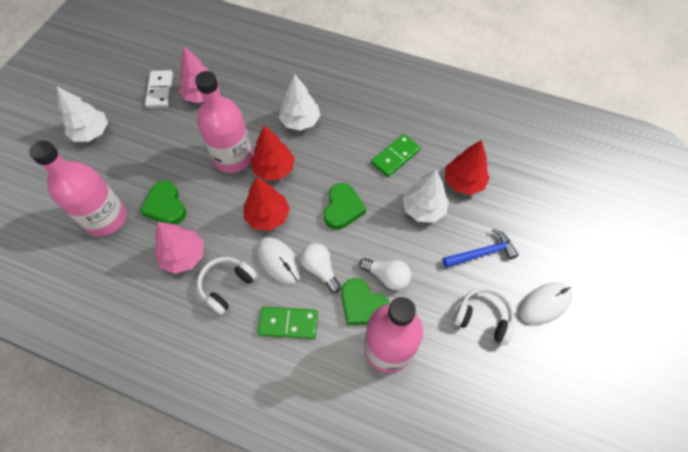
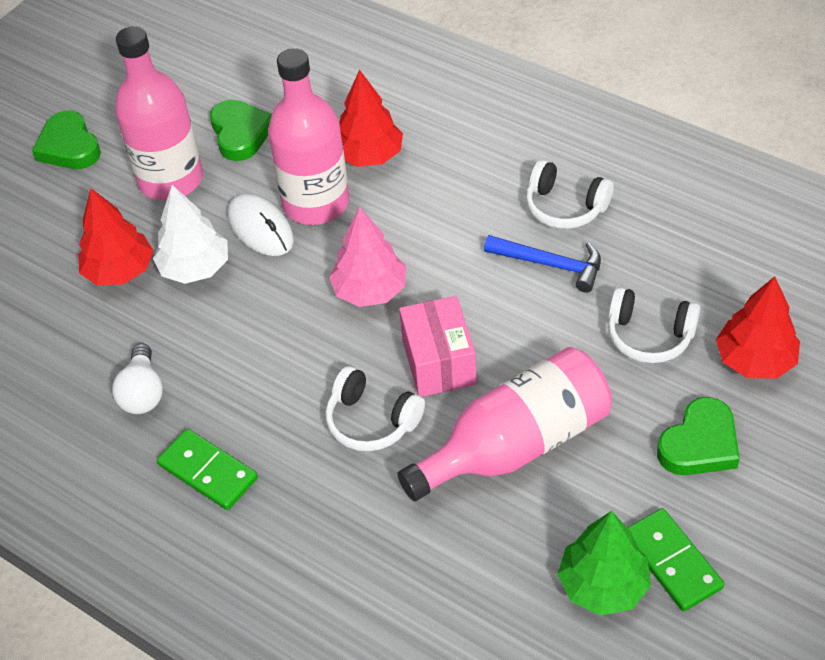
green tree: 0 -> 1
pink box: 0 -> 1
pink tree: 2 -> 1
white domino: 1 -> 0
white headphones: 2 -> 3
white light bulb: 2 -> 1
white mouse: 2 -> 1
white tree: 3 -> 1

